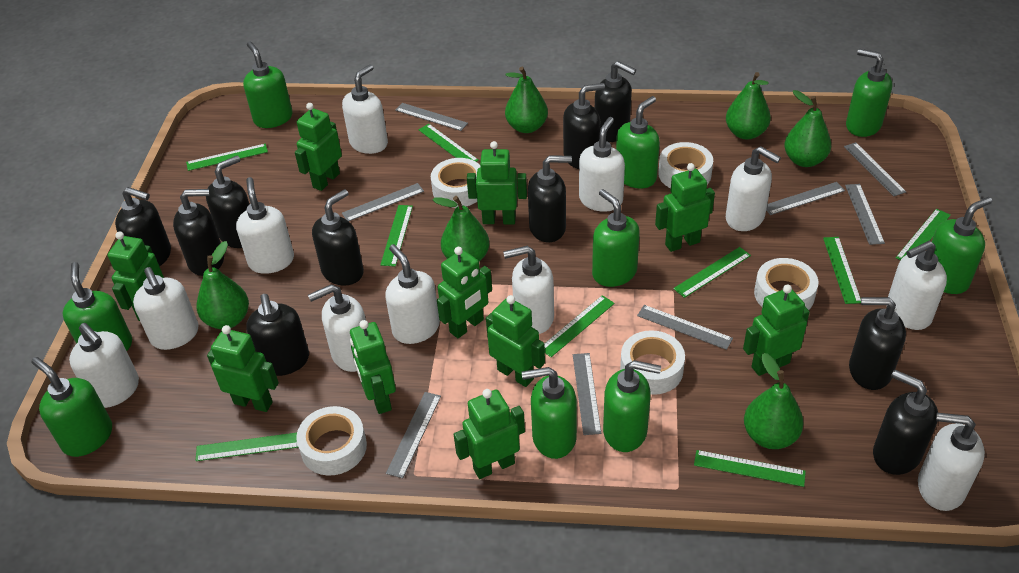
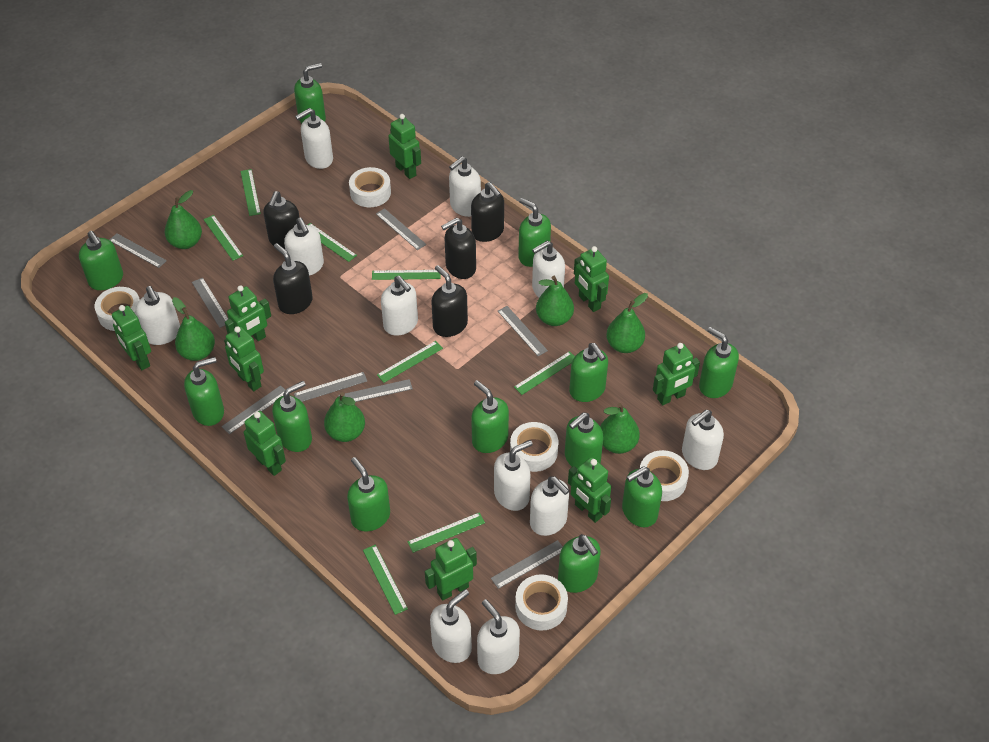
black soap dispenser: 10 -> 5
green robot: 10 -> 9
green ruler: 9 -> 8
green soap dispenser: 9 -> 12

